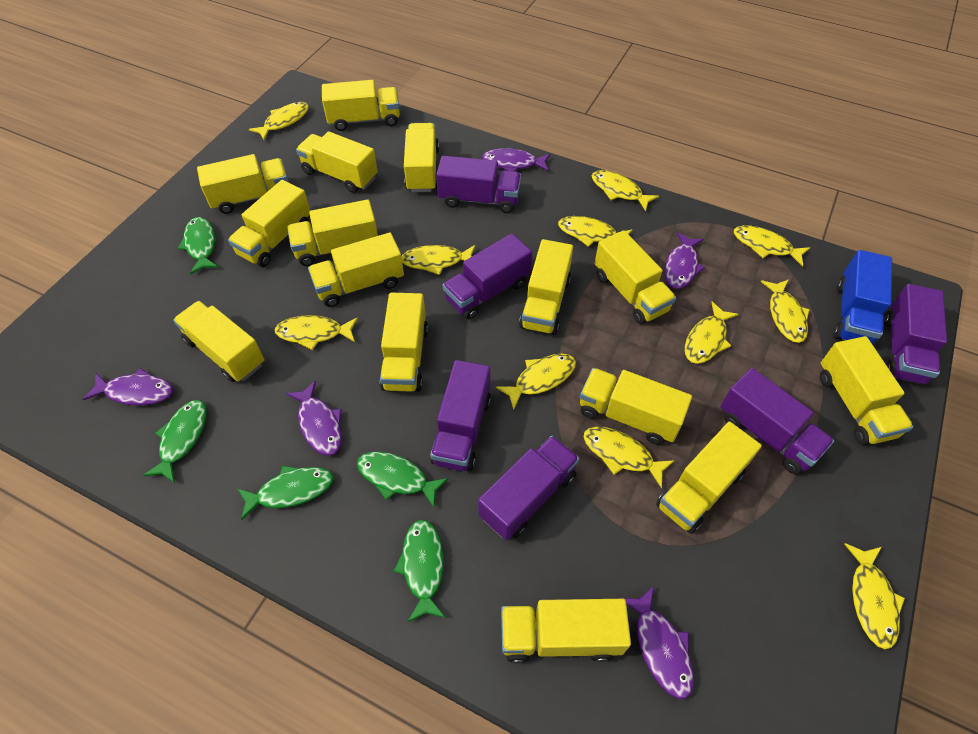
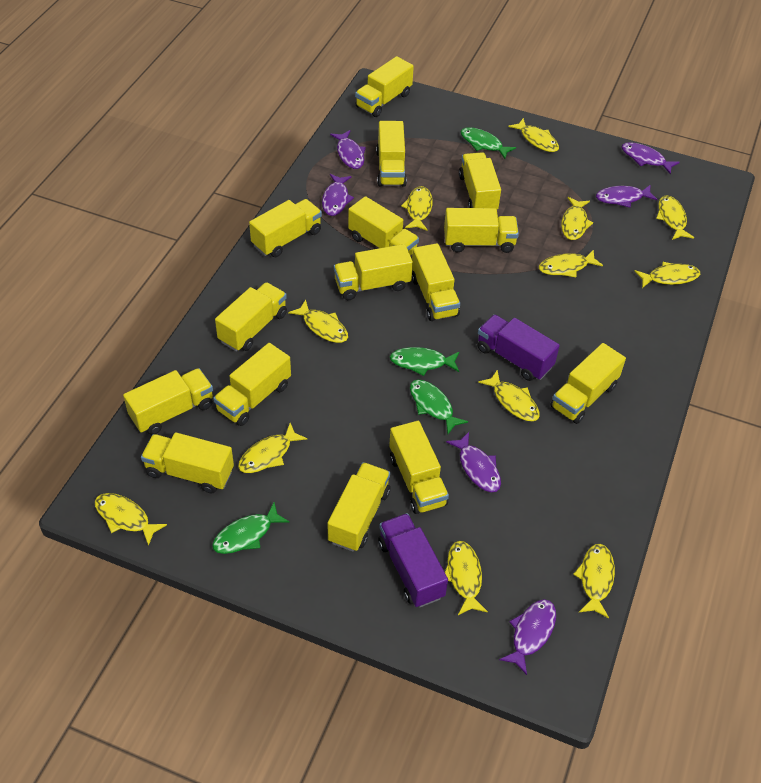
blue truck: 1 -> 0
green fish: 5 -> 4
purple fish: 5 -> 6
purple truck: 6 -> 2
yellow fish: 11 -> 12

